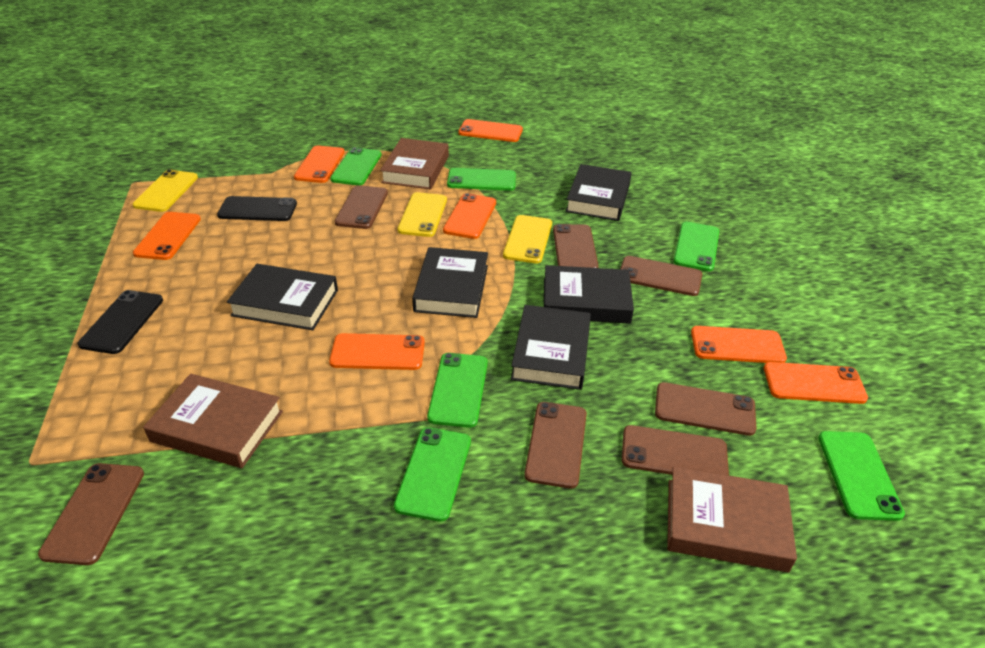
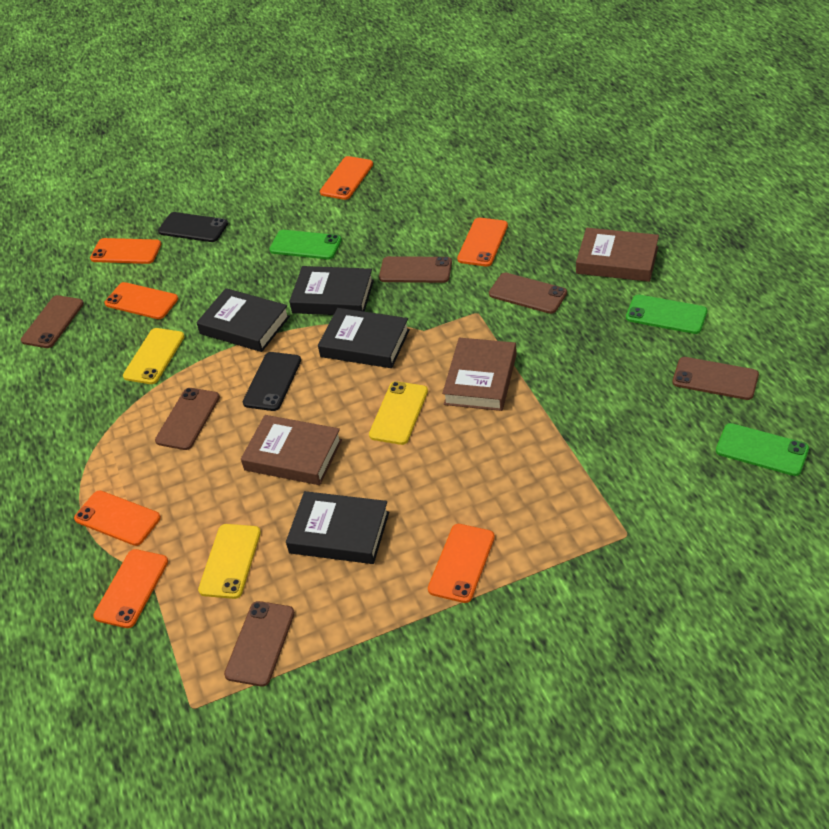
black book: 5 -> 4
brown phone: 7 -> 6
green phone: 6 -> 3

